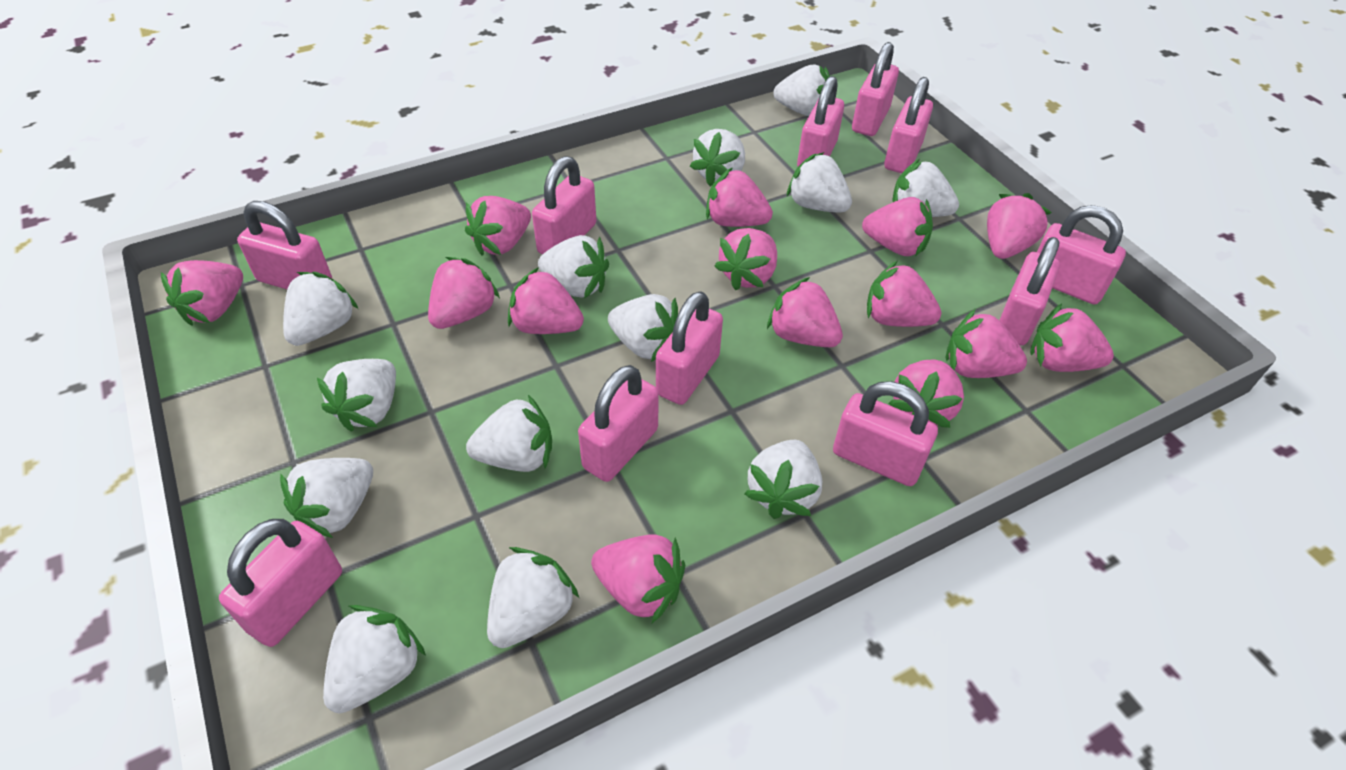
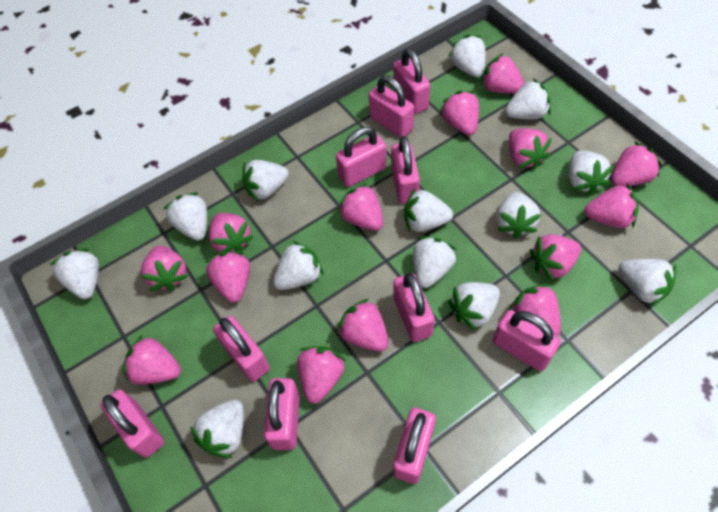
pink padlock: 11 -> 10

